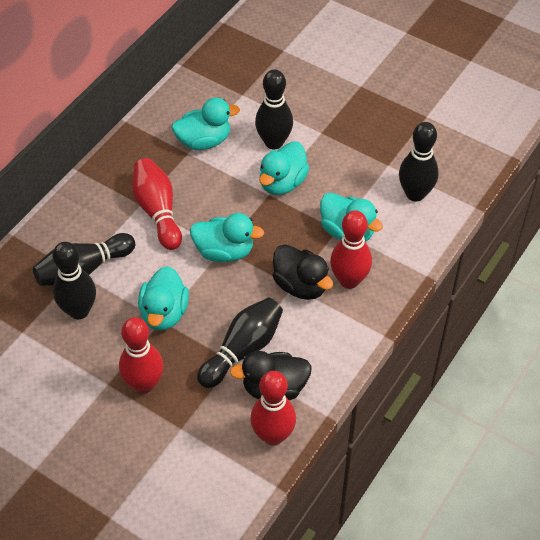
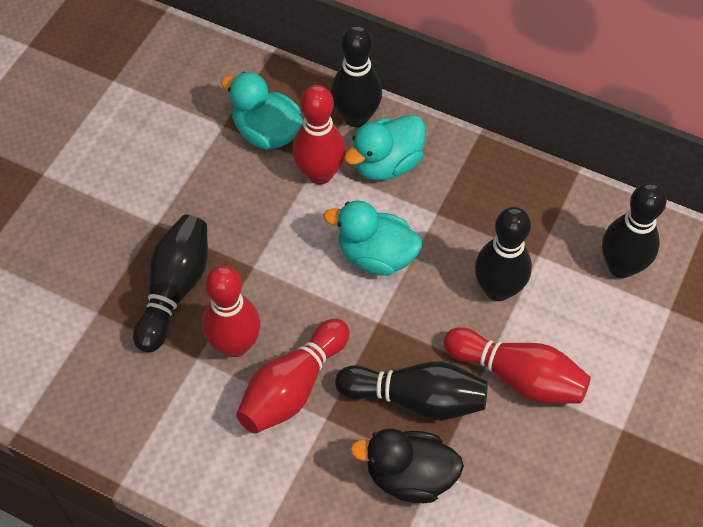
black duck: 2 -> 1
turquoise duck: 5 -> 3

